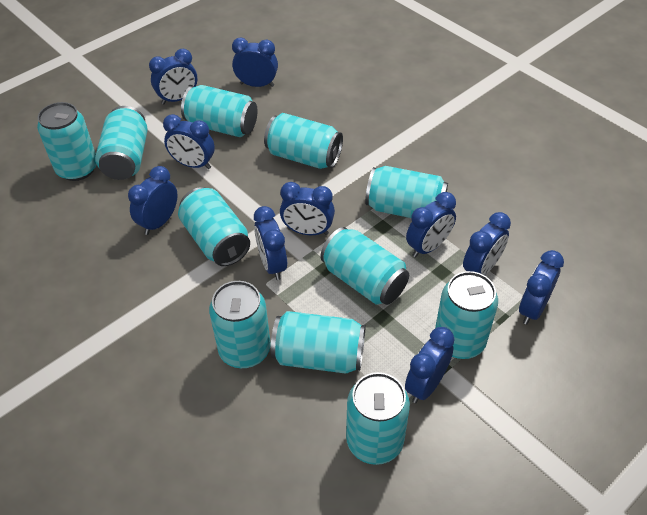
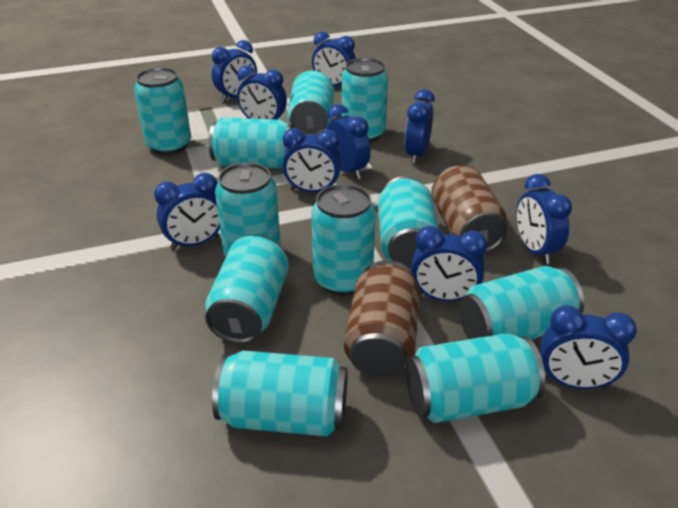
brown can: 0 -> 2

